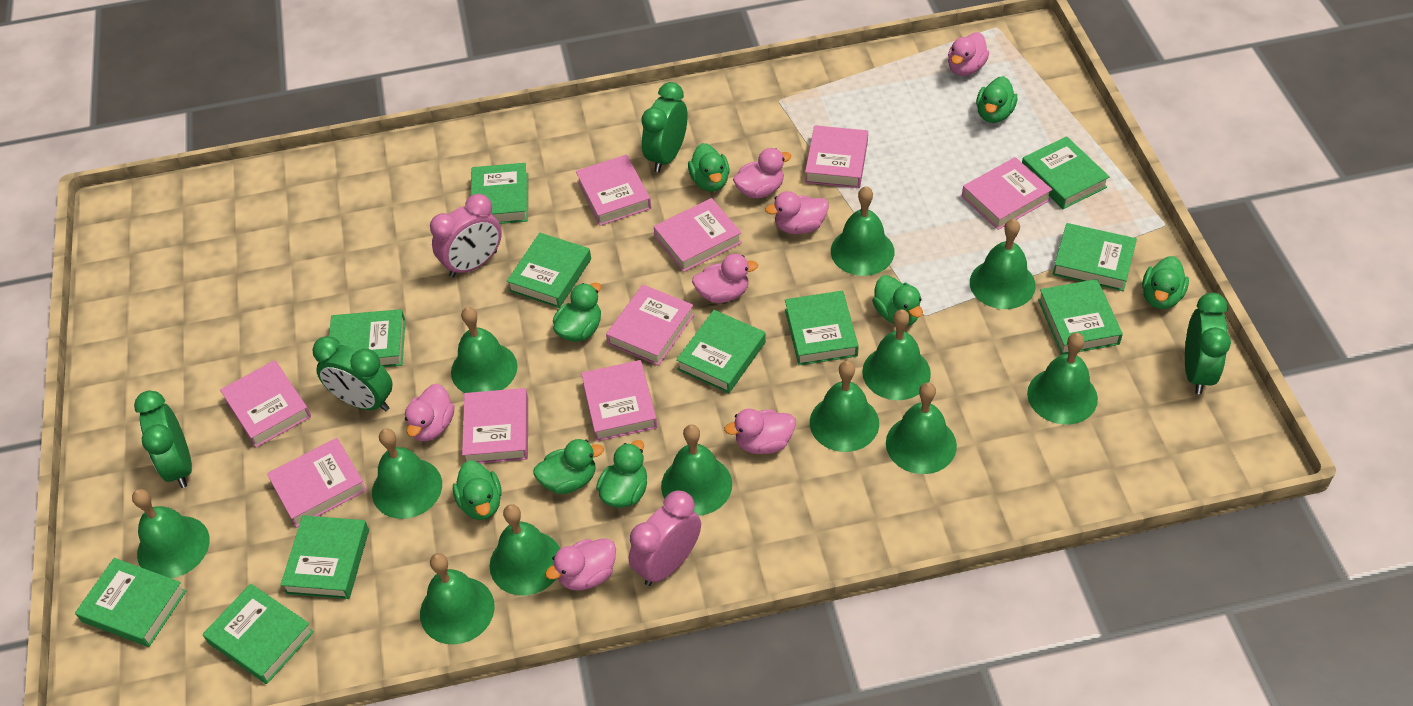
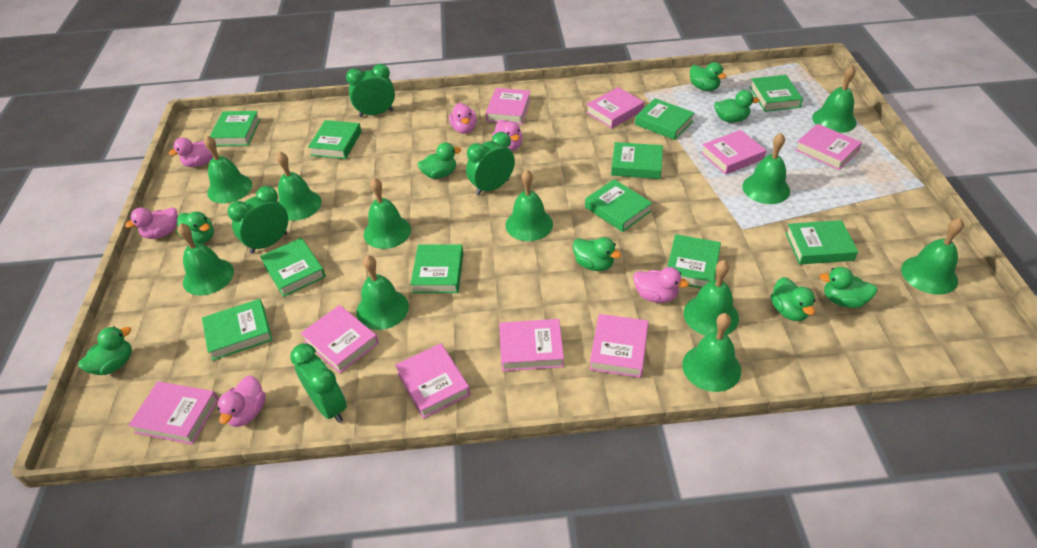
green bell: 12 -> 11
pink clock: 2 -> 0
pink duck: 7 -> 6

